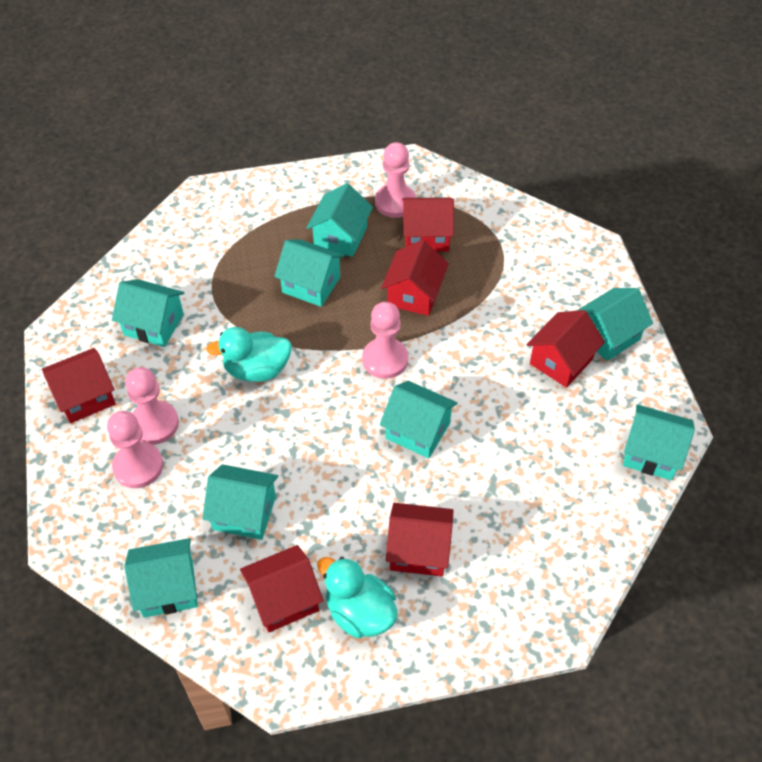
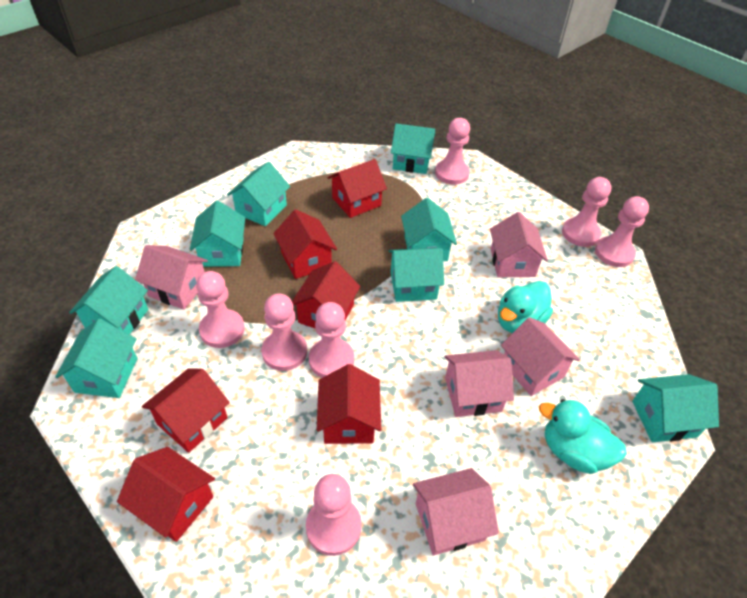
pink house: 0 -> 5
pink pawn: 4 -> 7

